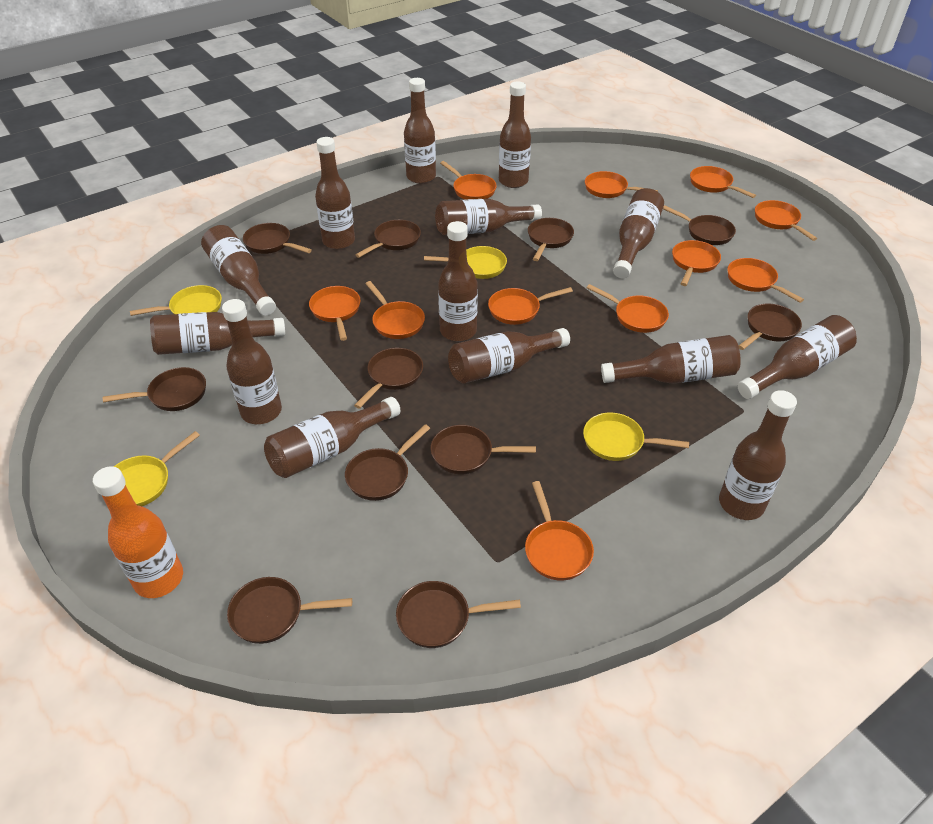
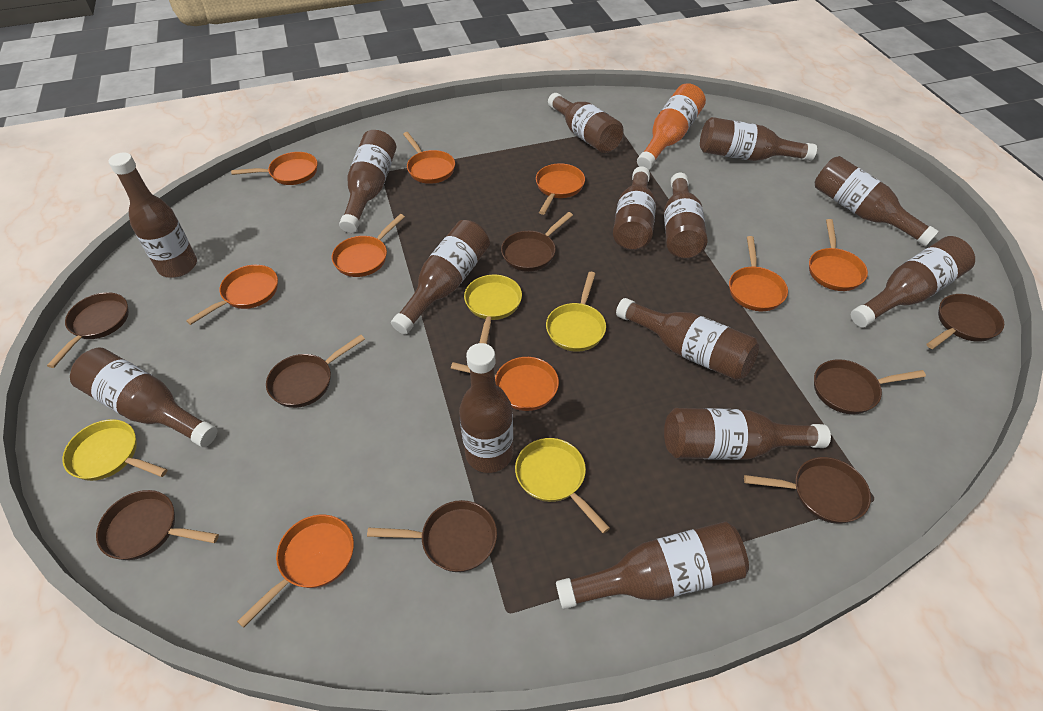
brown pan: 11 -> 8
orange pan: 11 -> 9

